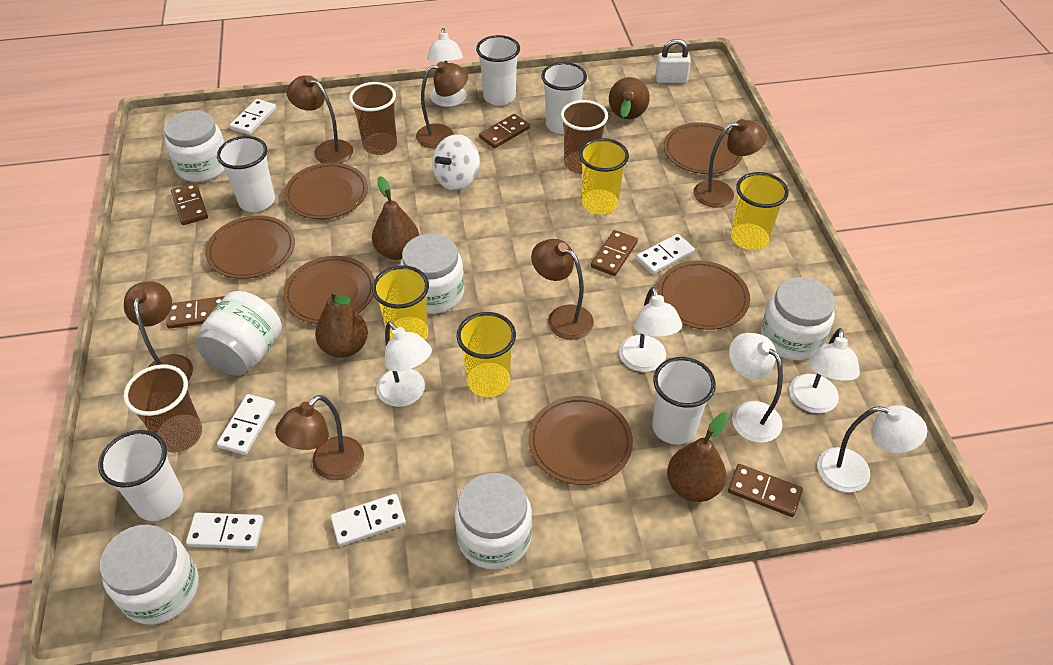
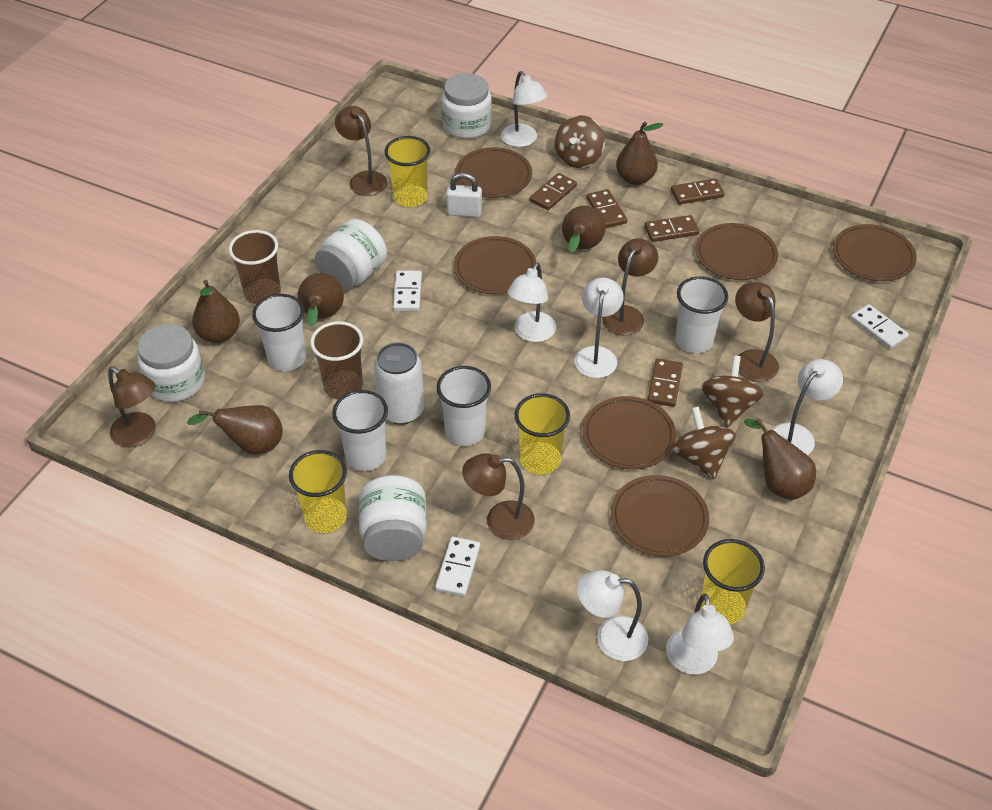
brown cup: 3 -> 2
brown lamp: 6 -> 5
brown pear: 4 -> 6
brown spinning top: 0 -> 3
white can: 0 -> 1
white cup: 5 -> 4
white domino: 5 -> 3
white jar: 6 -> 4
white spinning top: 1 -> 0

